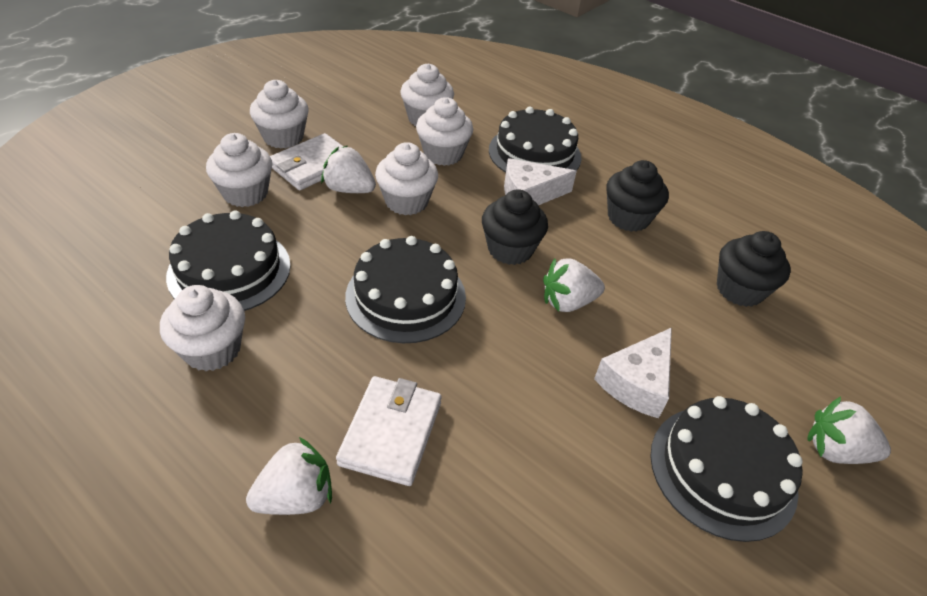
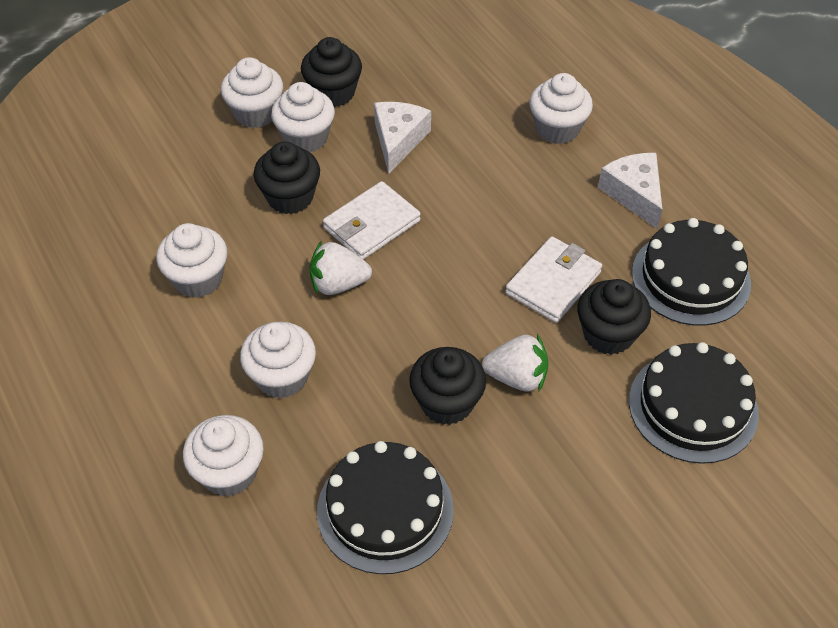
black cake: 4 -> 3
black cupcake: 3 -> 4
white strawberry: 4 -> 2

